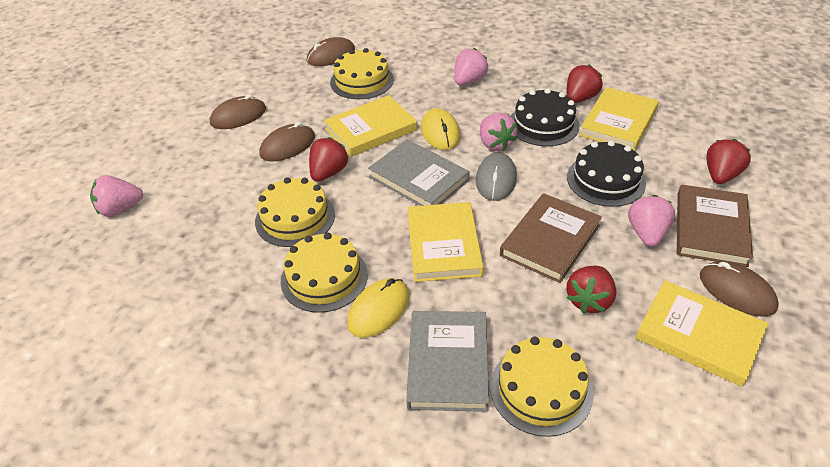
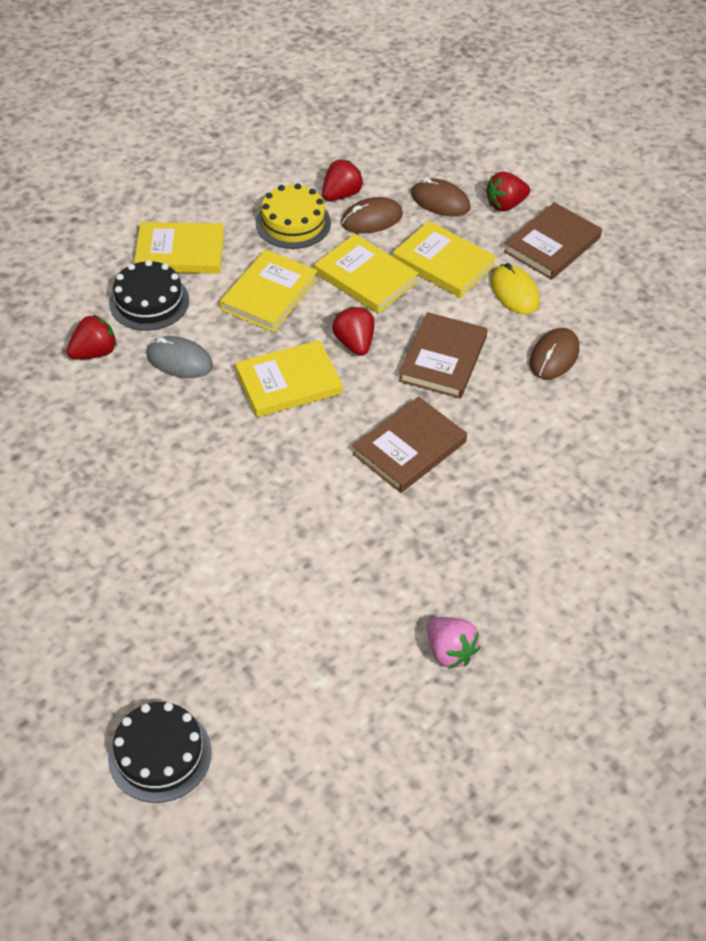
brown book: 2 -> 3
brown mouse: 4 -> 3
grey book: 2 -> 0
pink strawberry: 4 -> 1
yellow book: 4 -> 5
yellow cake: 4 -> 1
yellow mouse: 2 -> 1

